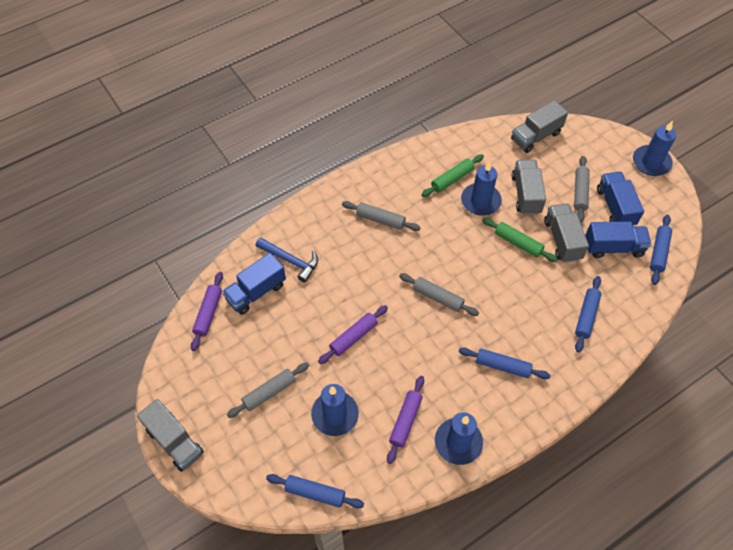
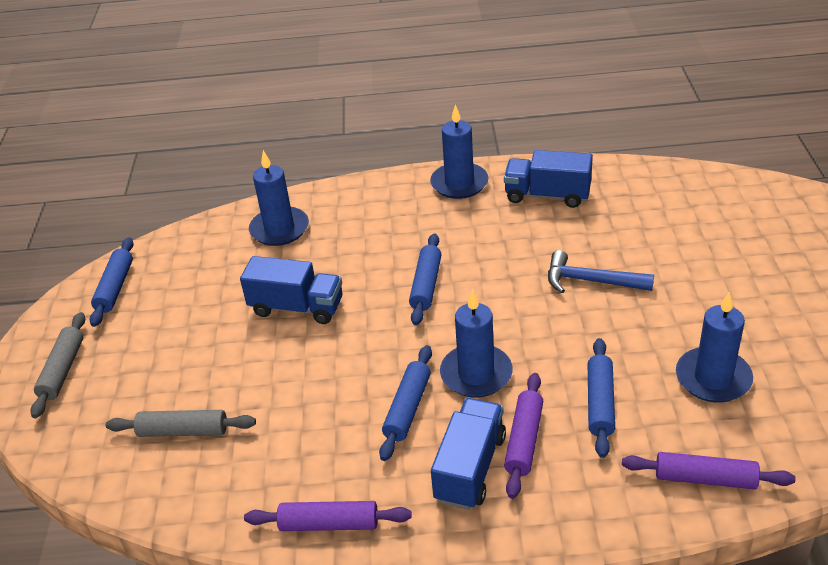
green rolling pin: 2 -> 0
grey rolling pin: 4 -> 2
grey truck: 4 -> 0

